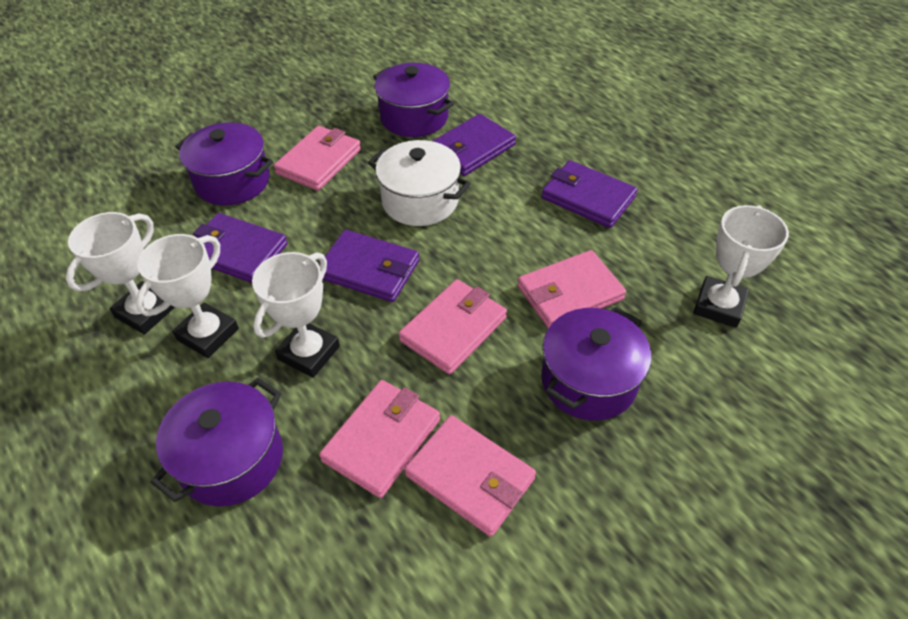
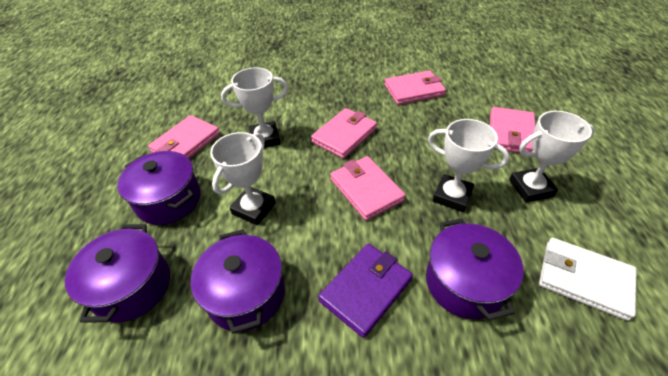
purple wallet: 4 -> 1
white pot: 1 -> 0
white wallet: 0 -> 1

